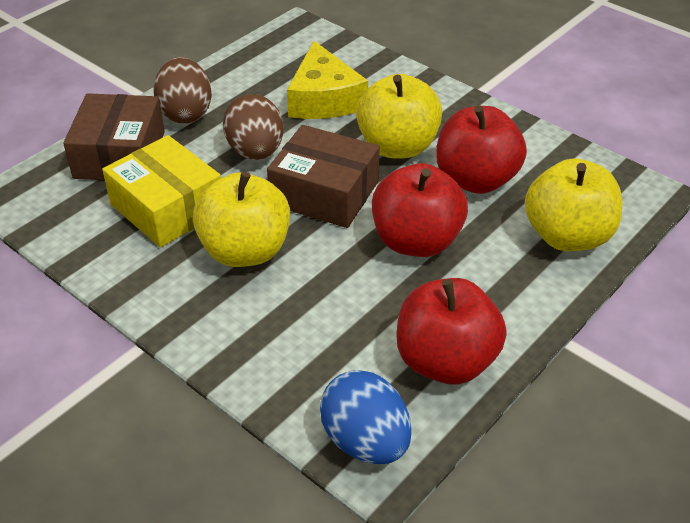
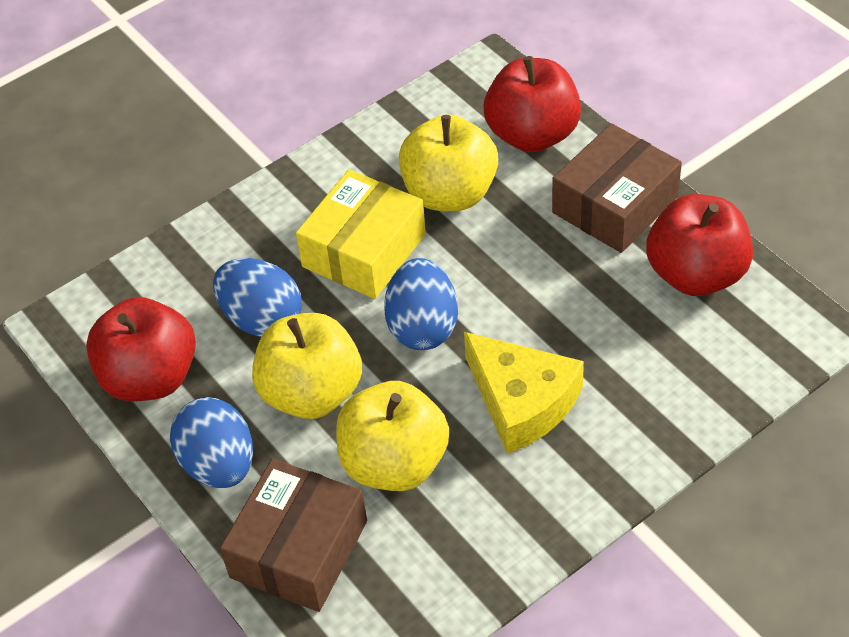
blue egg: 1 -> 3
brown egg: 2 -> 0

